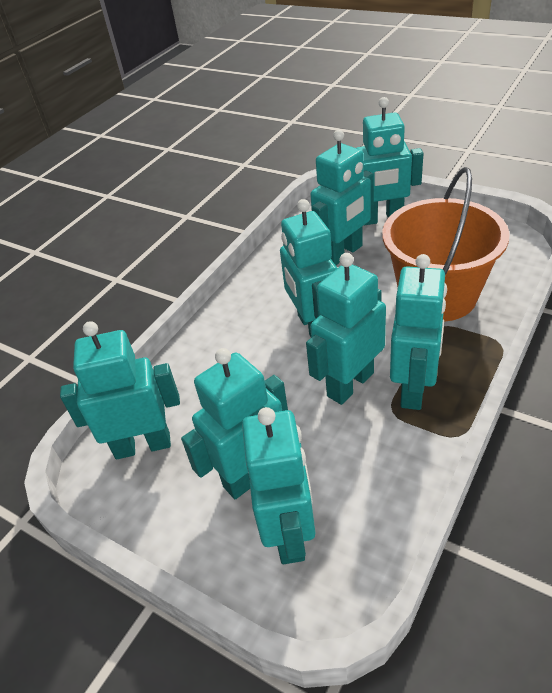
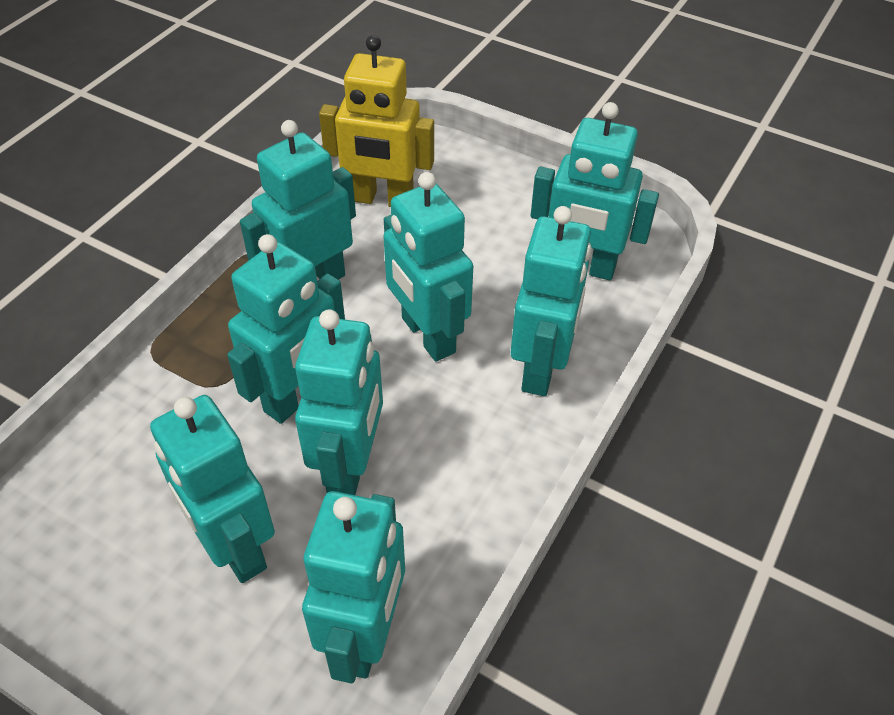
orange bucket: 1 -> 0
yellow robot: 0 -> 1

